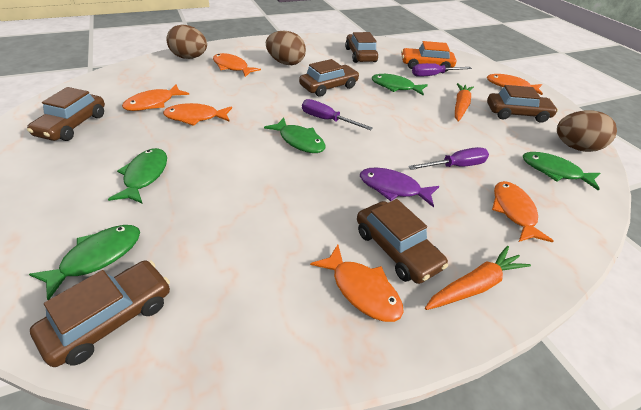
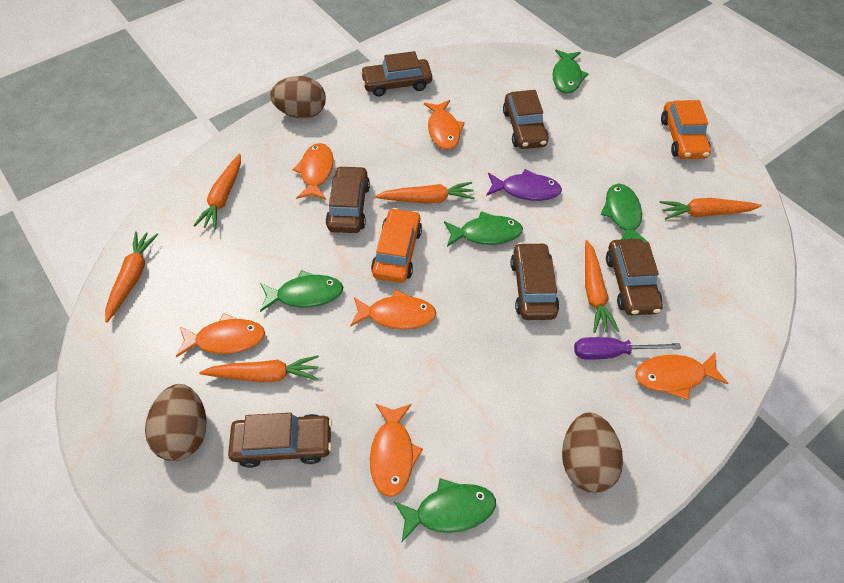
orange car: 1 -> 2
orange carrot: 2 -> 6
purple screwdriver: 3 -> 1

